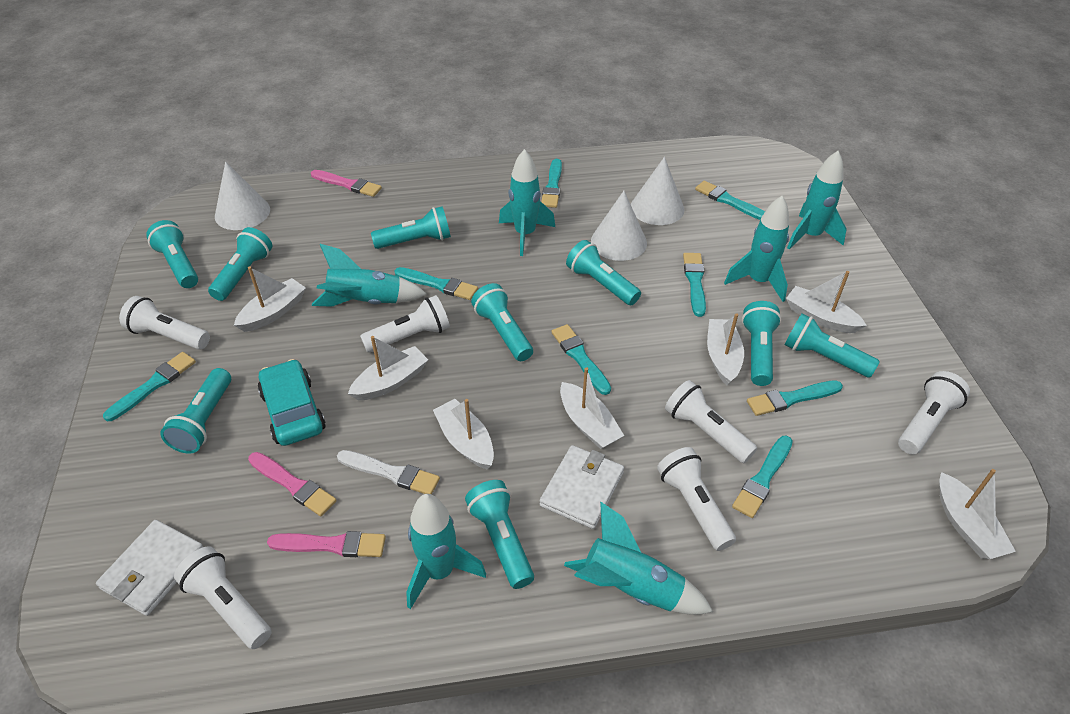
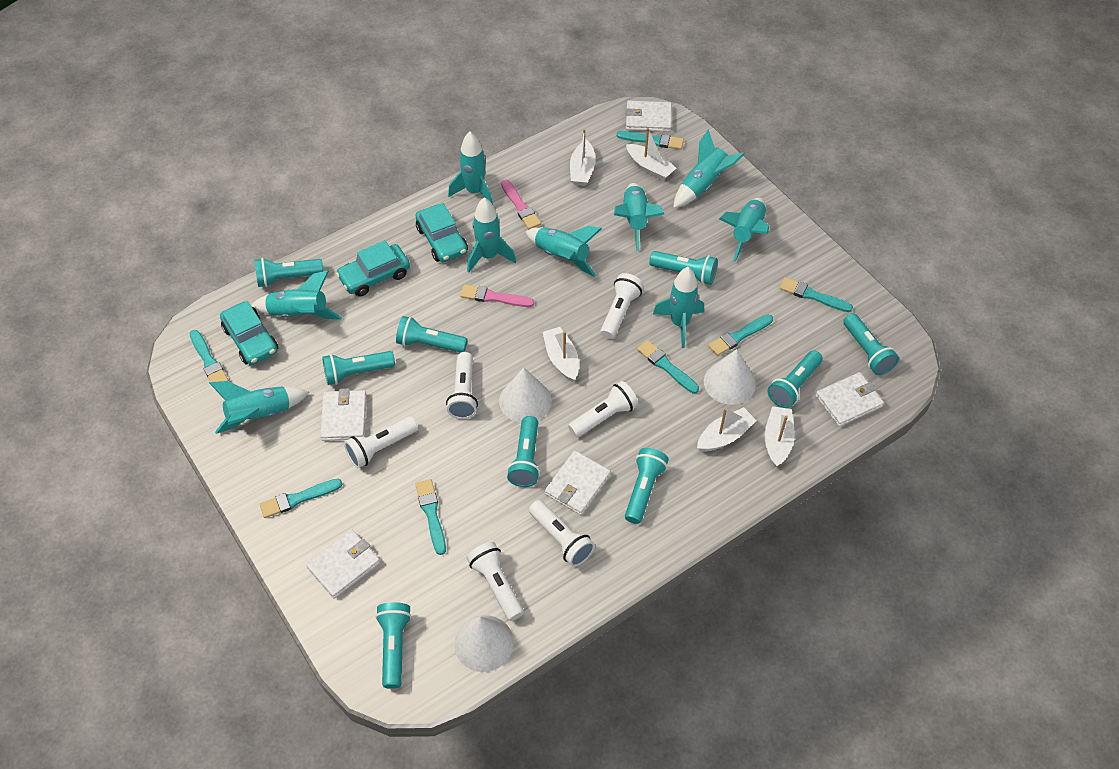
pink brush: 3 -> 2
turquoise brush: 8 -> 7
turquoise car: 1 -> 3
turquoise rocket: 6 -> 9
white boat: 7 -> 5
white brush: 1 -> 0
white wallet: 2 -> 5

